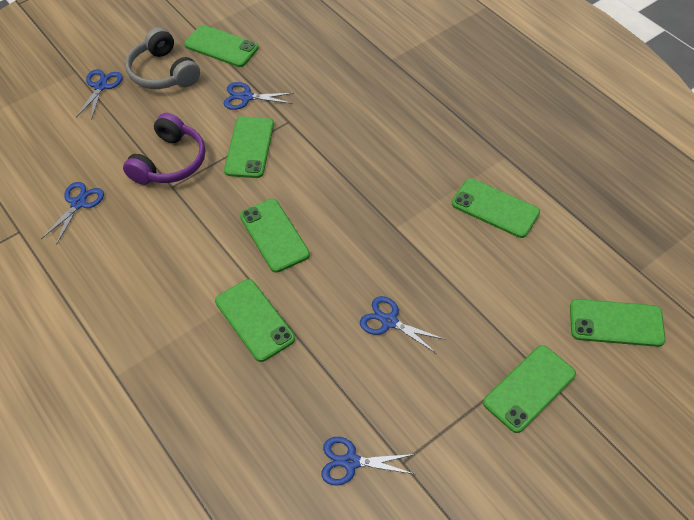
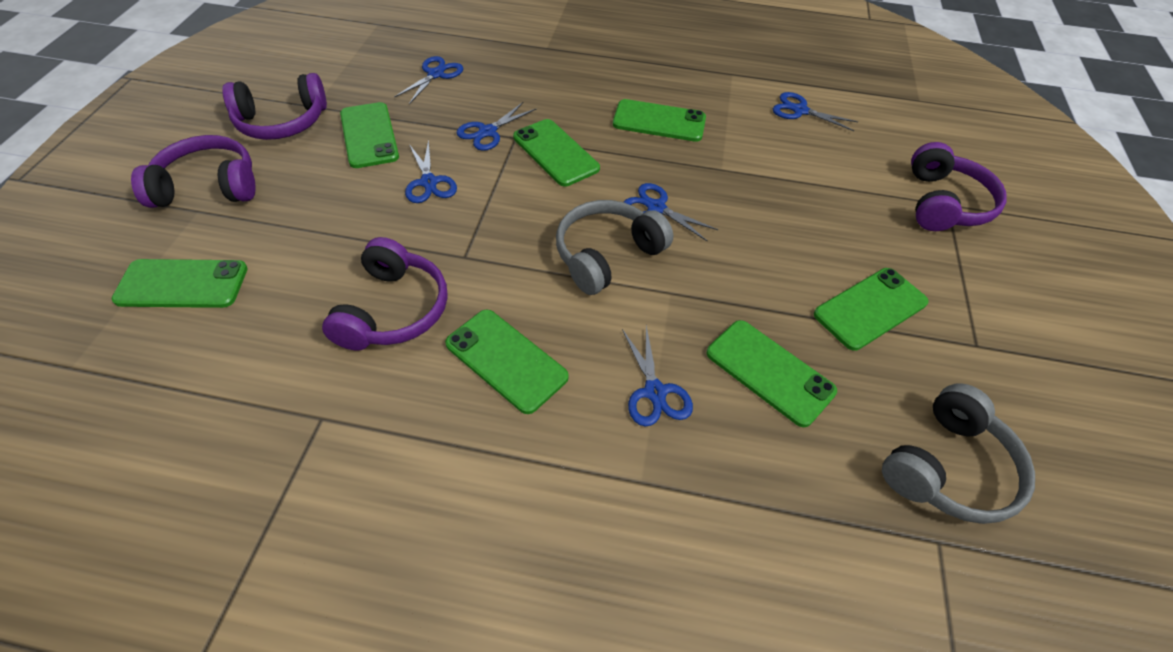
blue scissors: 5 -> 6
grey headphones: 1 -> 2
purple headphones: 1 -> 4

